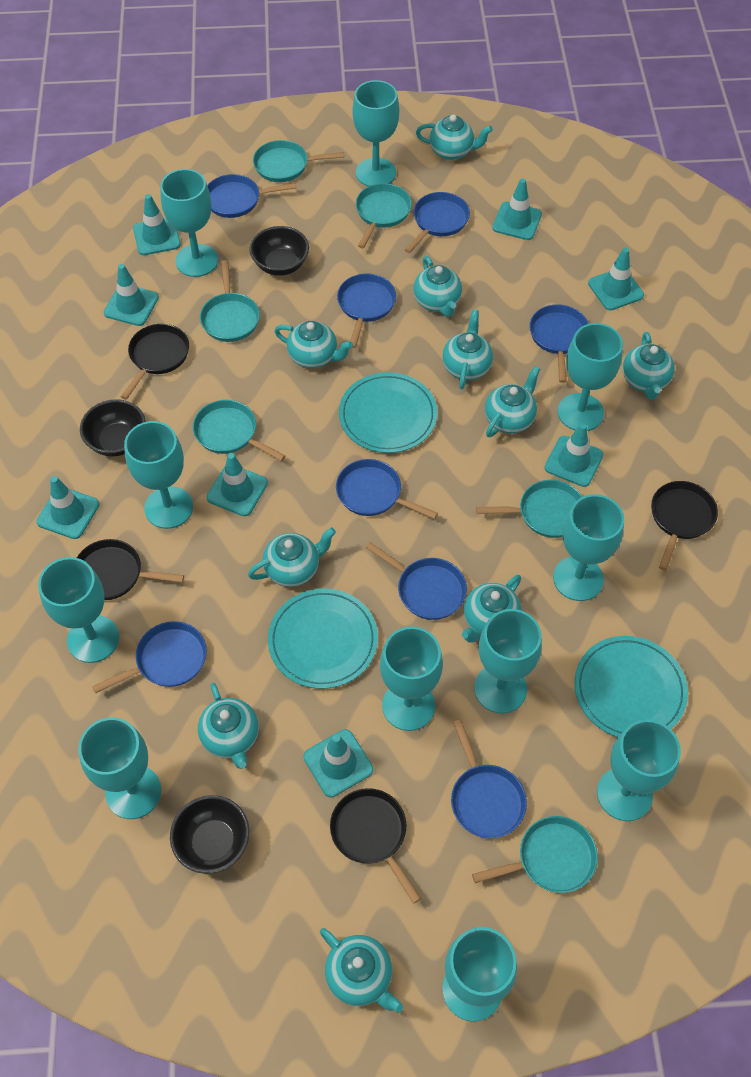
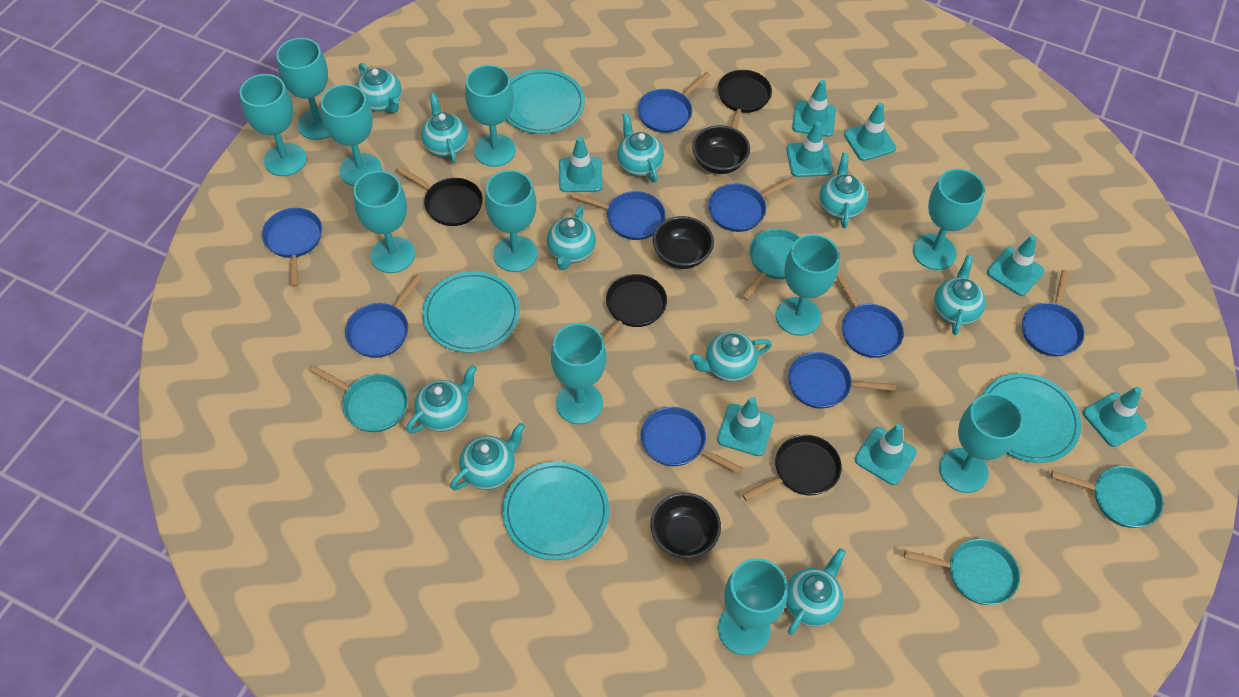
blue pan: 8 -> 9
turquoise pan: 6 -> 4
turquoise plate: 3 -> 4

